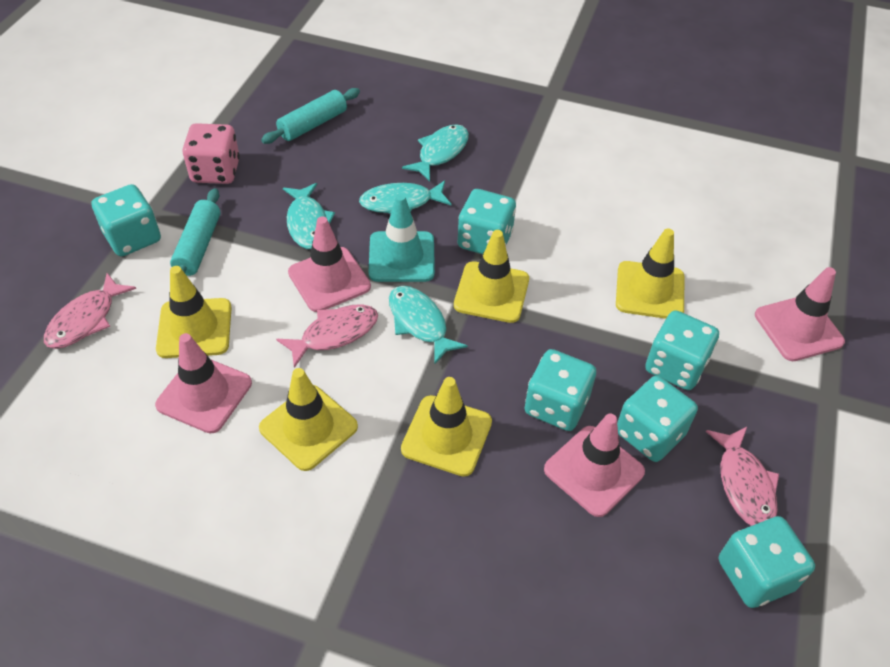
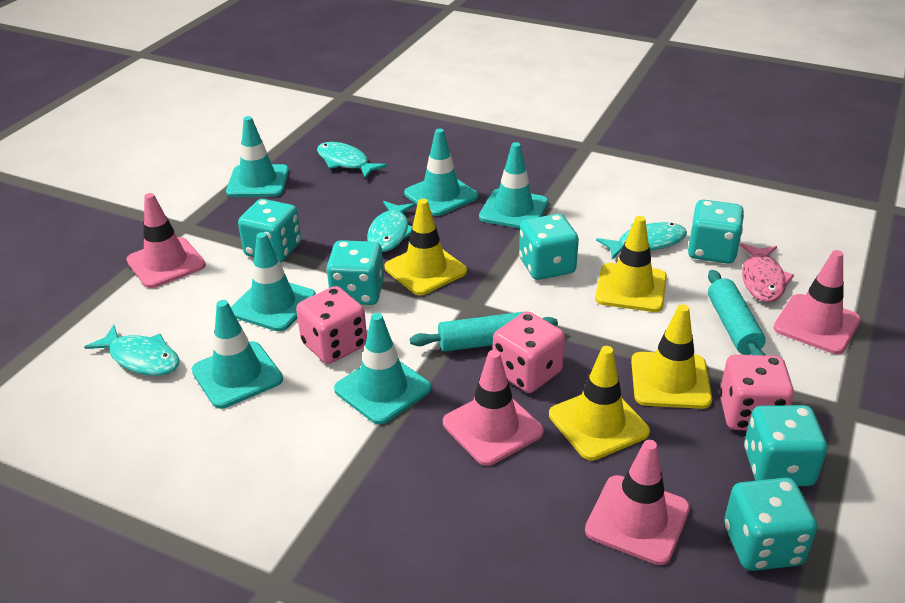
pink dice: 1 -> 3
pink fish: 3 -> 1
turquoise traffic cone: 1 -> 6
yellow traffic cone: 5 -> 4

